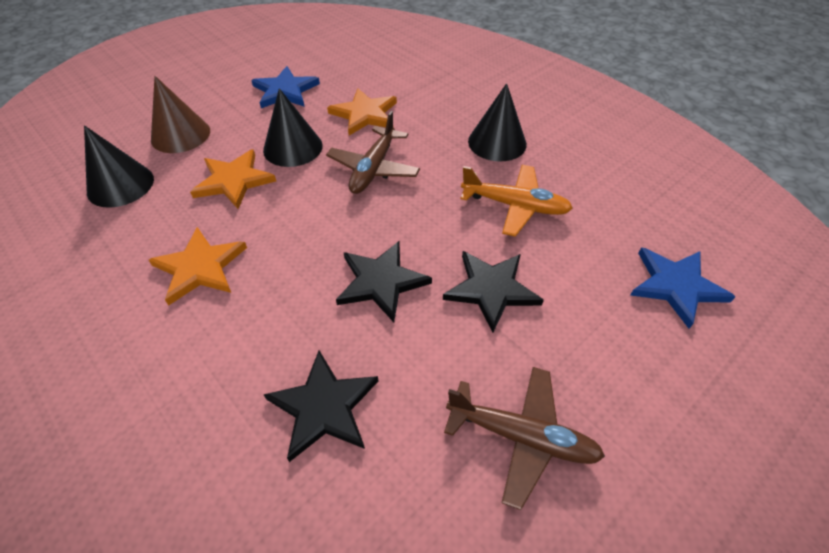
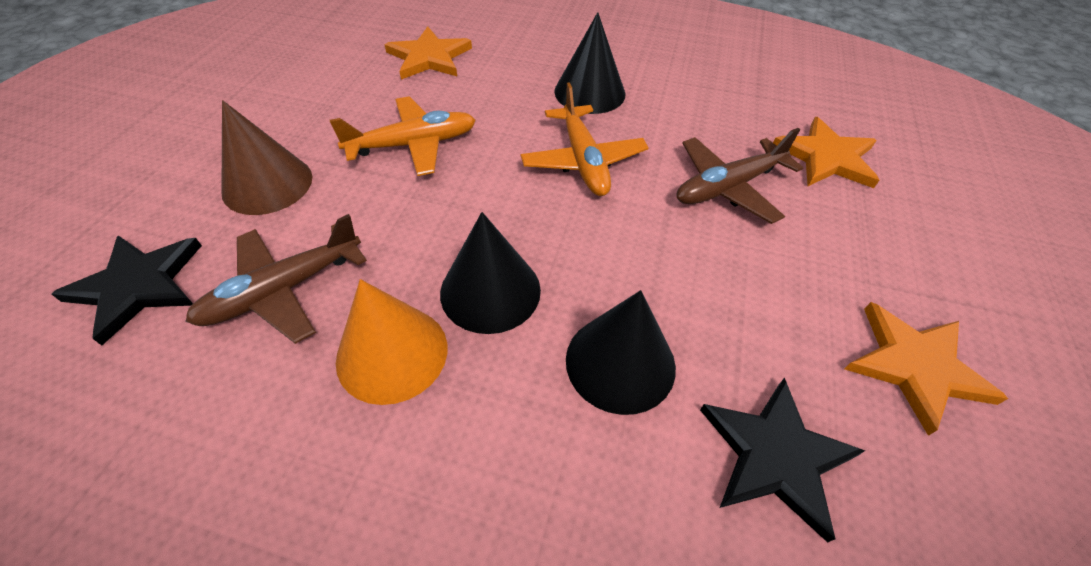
black star: 3 -> 2
blue star: 2 -> 0
orange cone: 0 -> 1
orange plane: 1 -> 2

